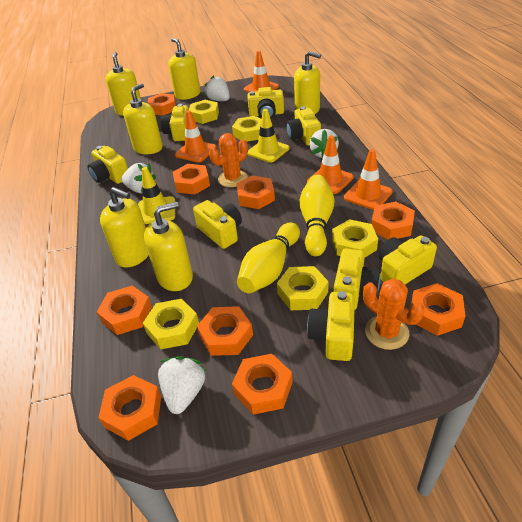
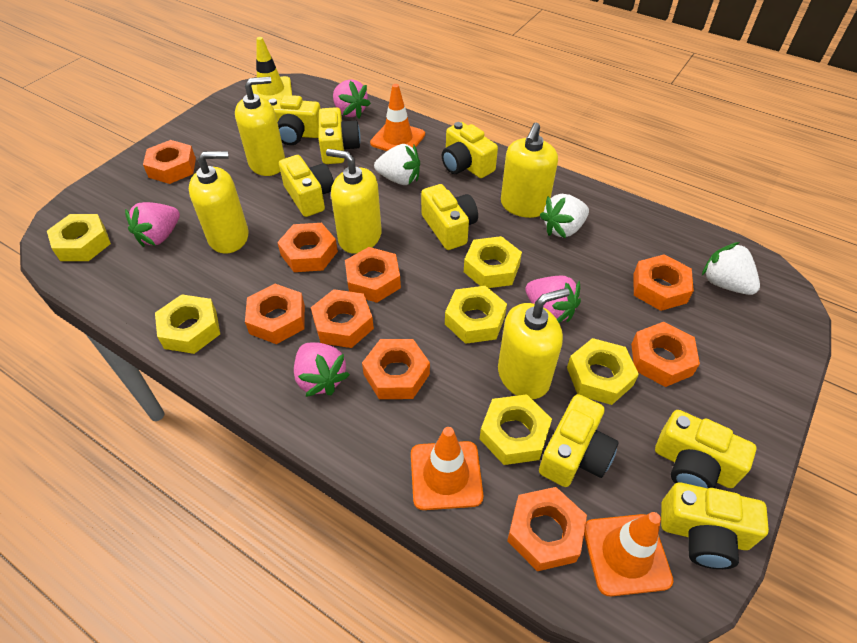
orange cactus: 2 -> 0
orange traffic cone: 4 -> 3
pink strawberry: 0 -> 4
white strawberry: 4 -> 3
yellow bowling pin: 2 -> 0
yellow nut: 5 -> 6
yellow soap dispenser: 6 -> 5
yellow traffic cone: 2 -> 1

